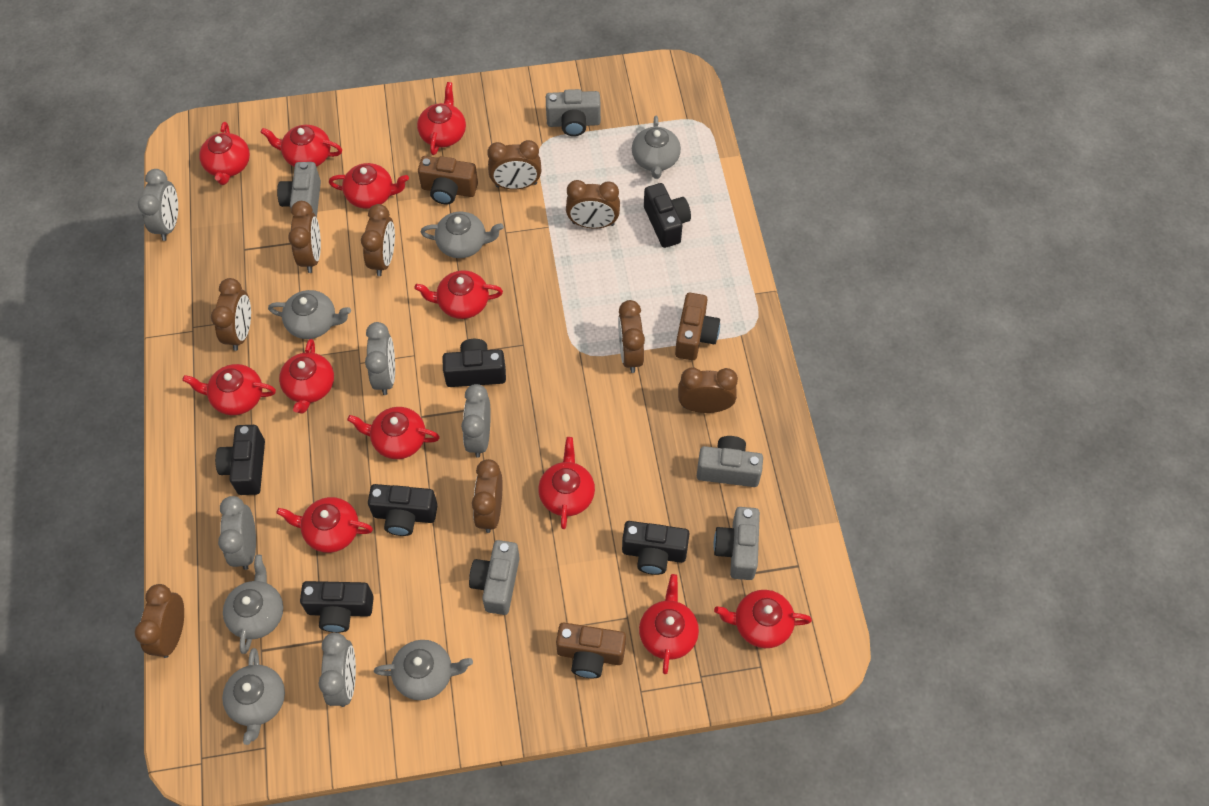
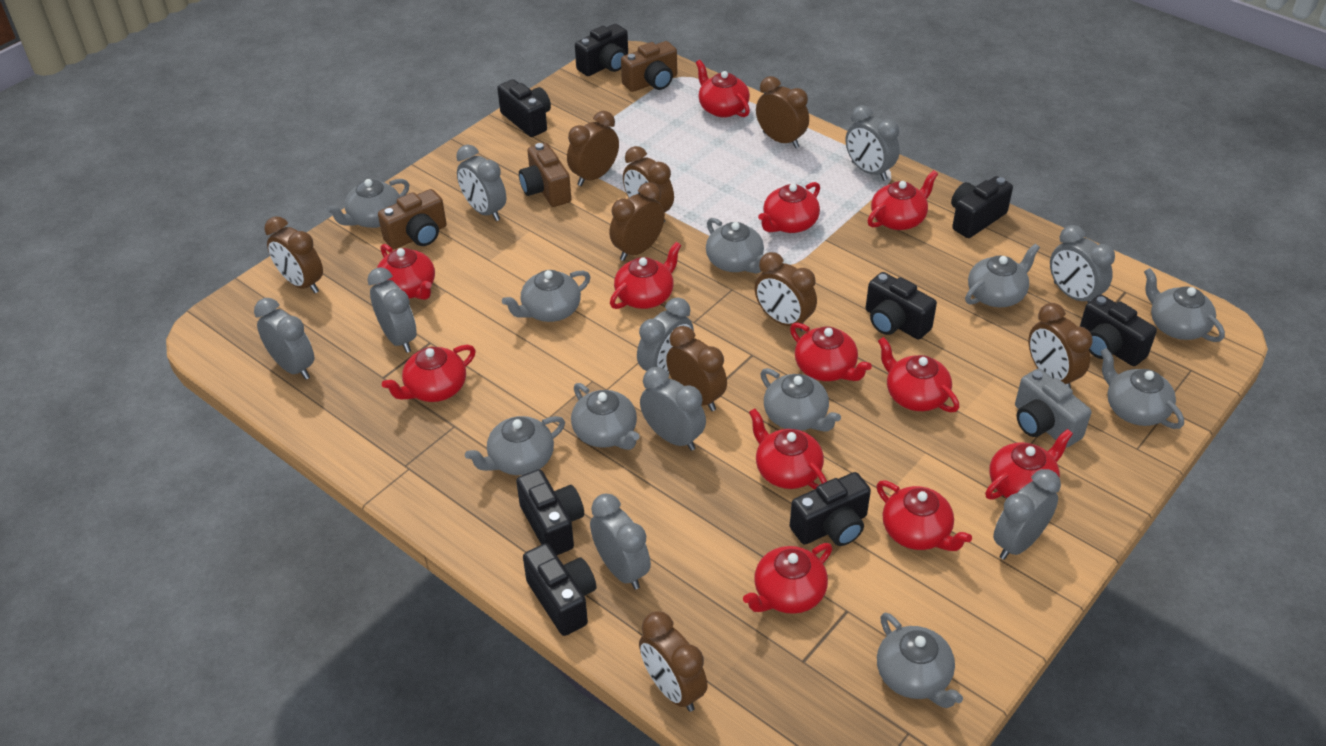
black camera: 6 -> 8
grey camera: 5 -> 1
grey clock: 5 -> 9
grey teapot: 6 -> 10

